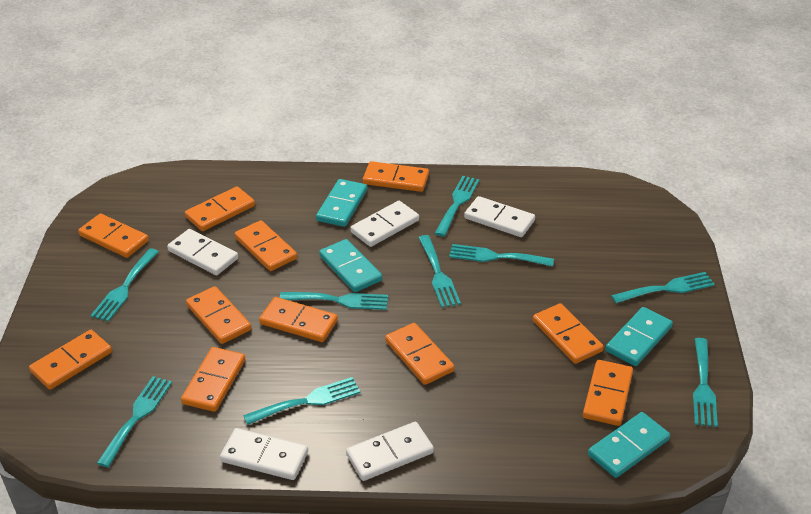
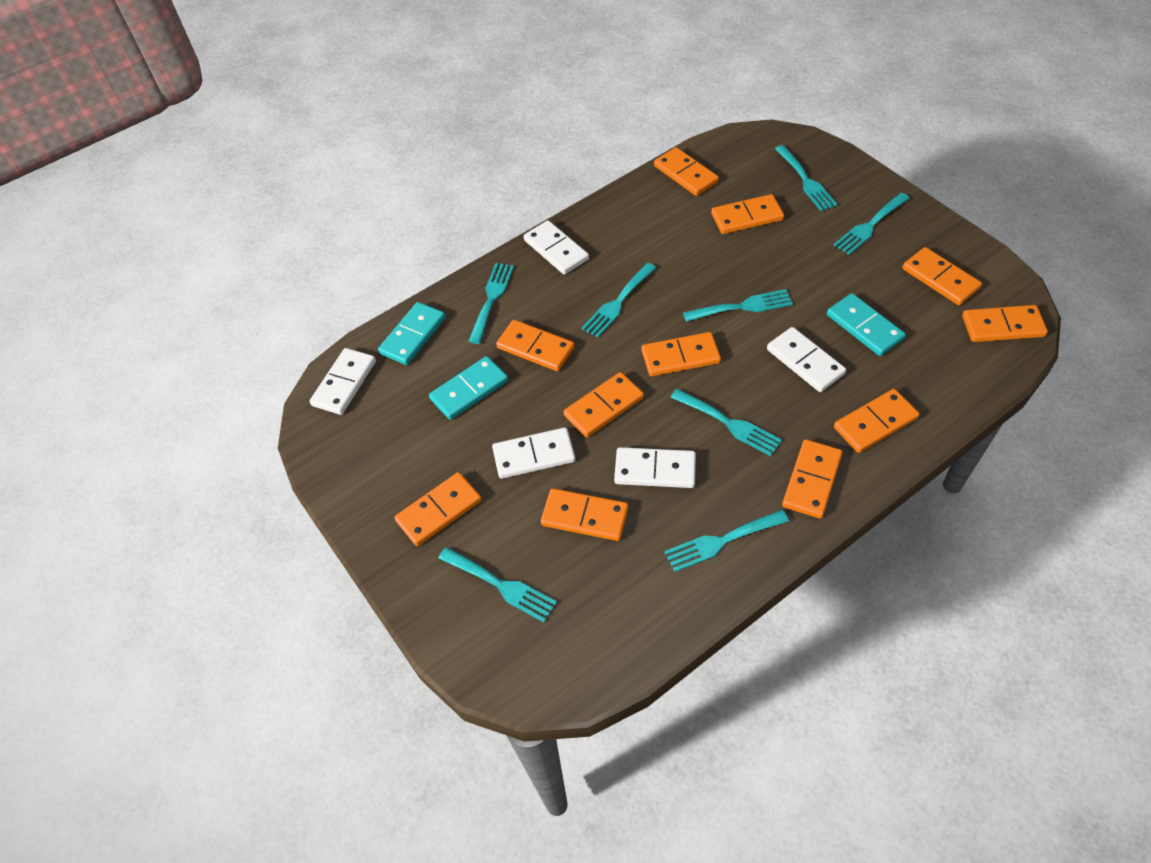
turquoise domino: 4 -> 3
turquoise fork: 9 -> 8

